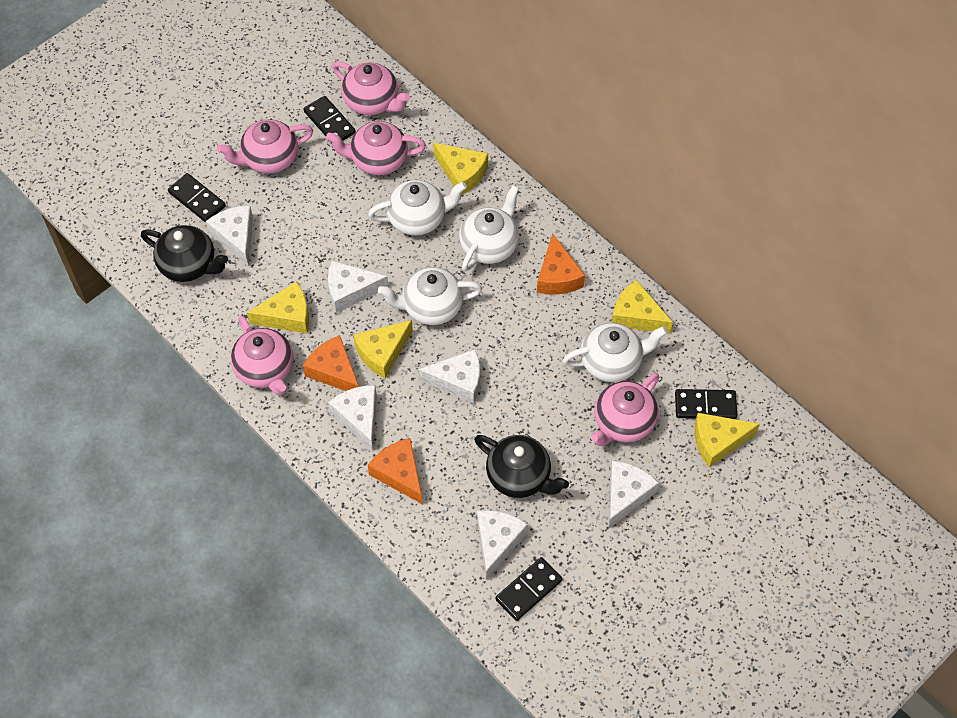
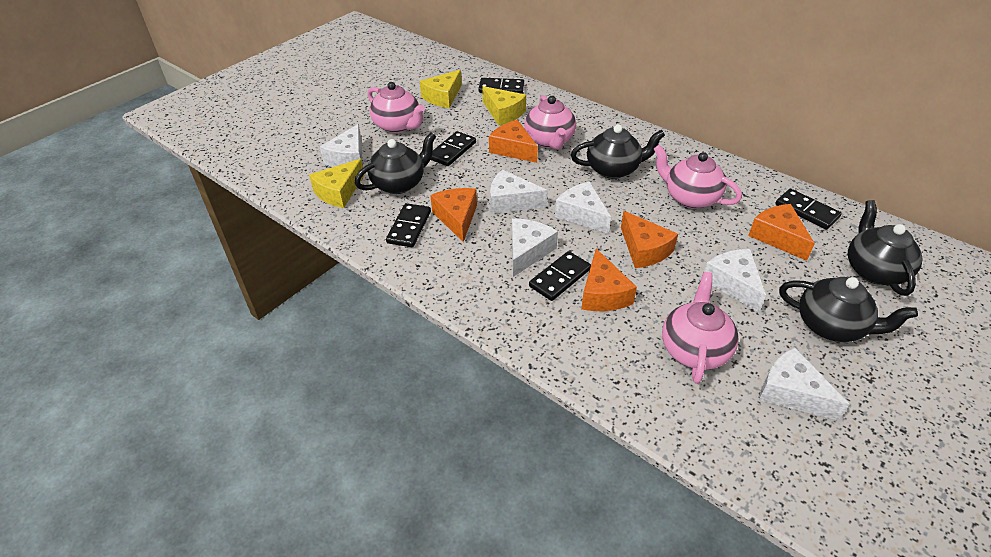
black domino: 4 -> 5
black teapot: 2 -> 4
orange cheese: 3 -> 5
pink teapot: 5 -> 4
white teapot: 4 -> 0
yellow cheese: 5 -> 3

